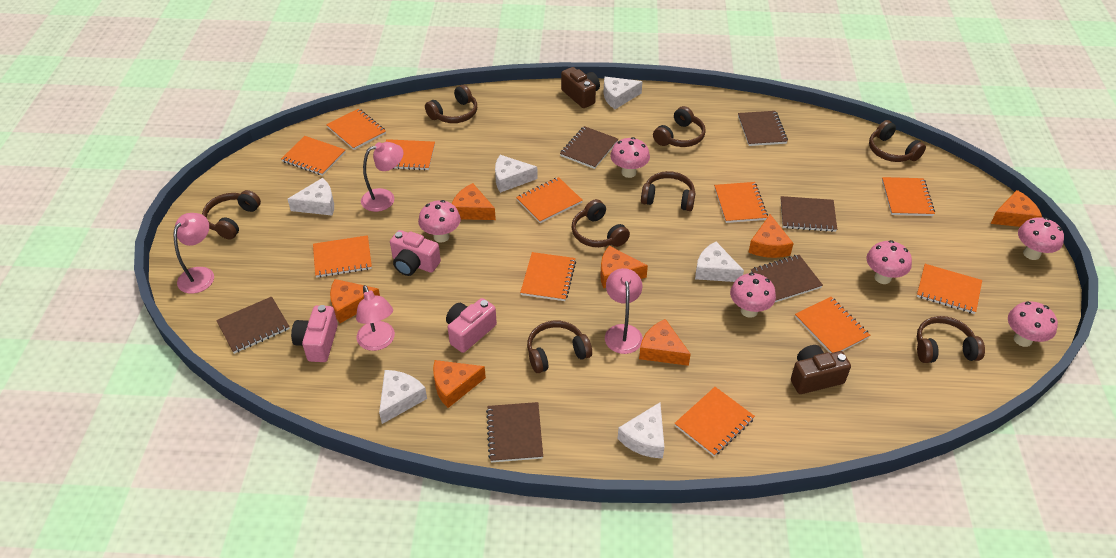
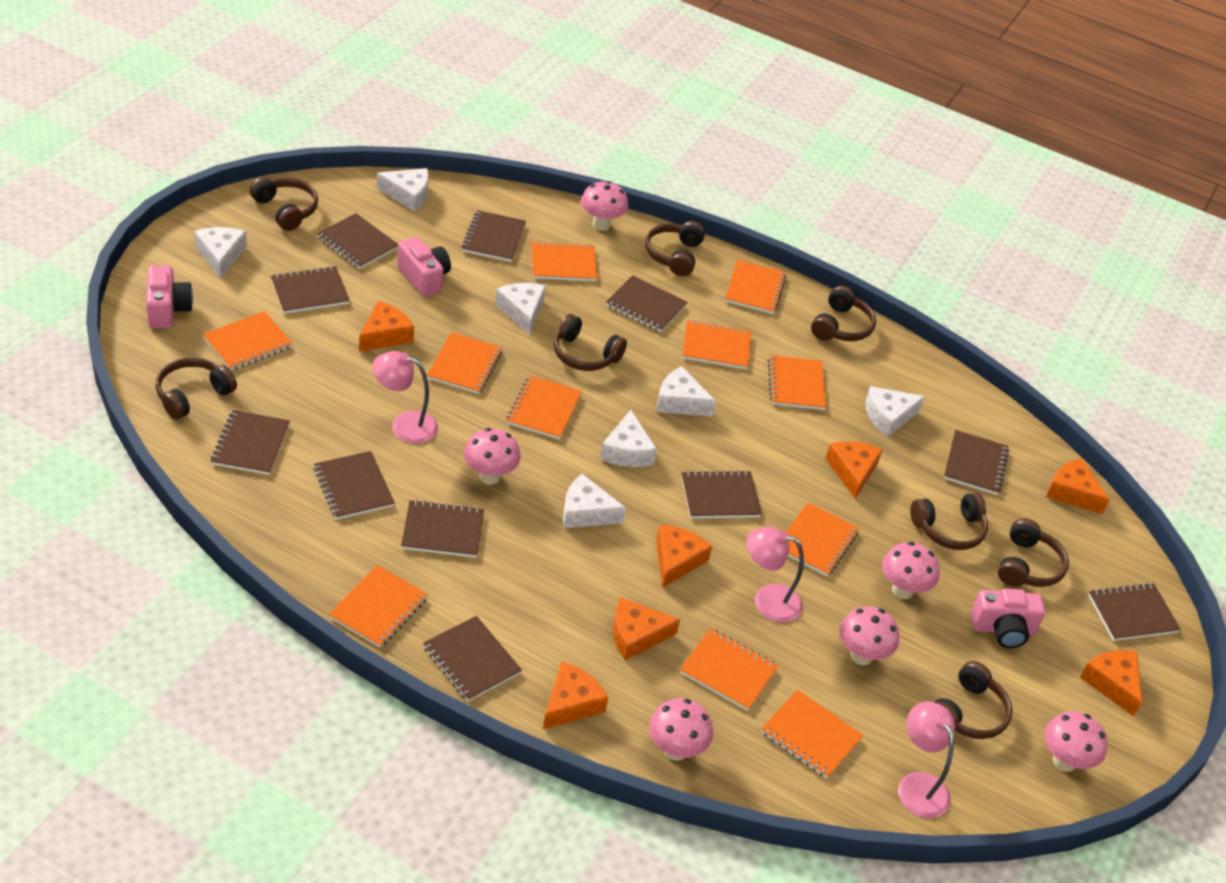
brown camera: 2 -> 0
brown notebook: 6 -> 11
pink lamp: 4 -> 3
white cheese: 6 -> 7

